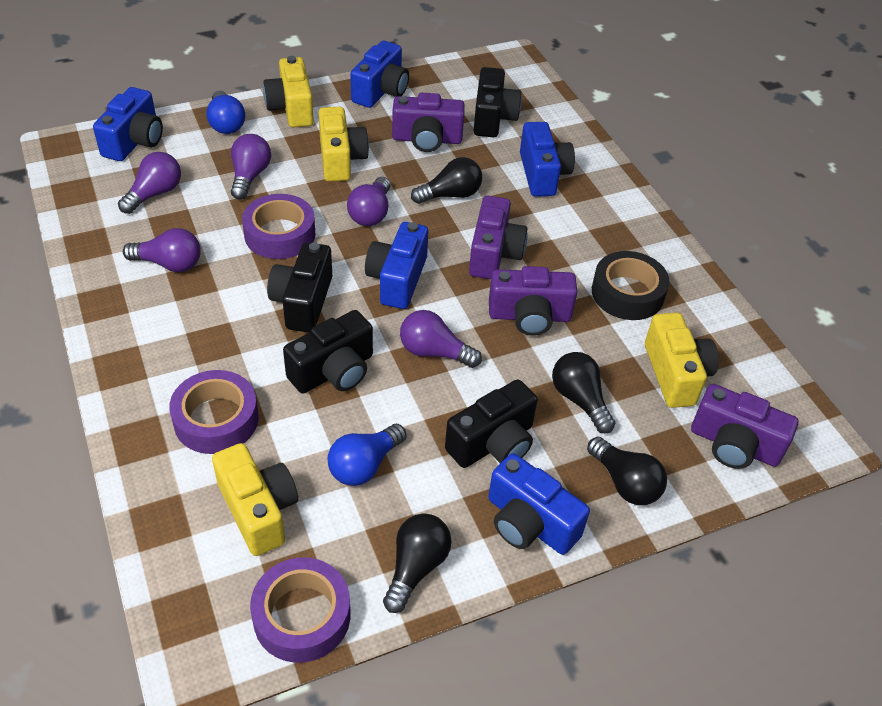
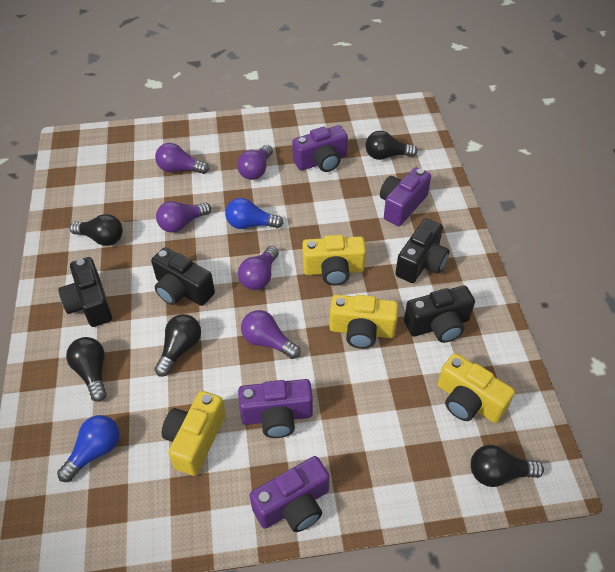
black light bulb: 4 -> 5
black tape: 1 -> 0
blue camera: 5 -> 0
purple tape: 3 -> 0

